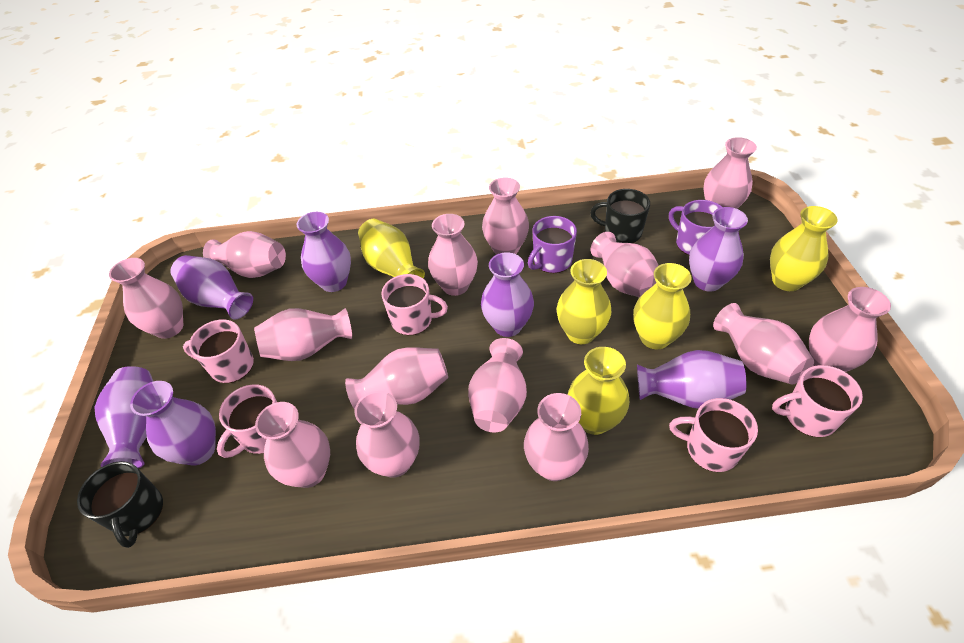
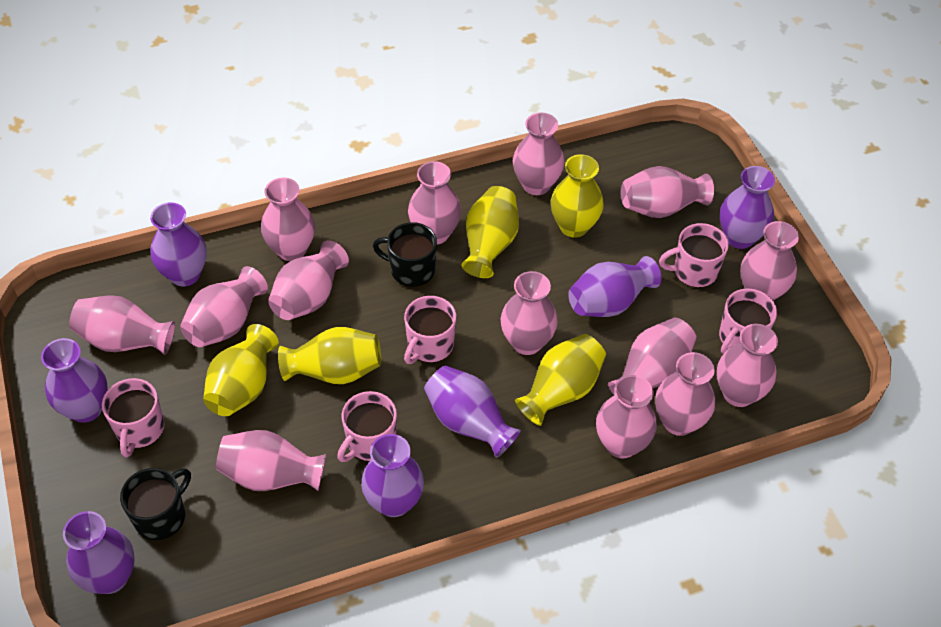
purple mug: 2 -> 0

